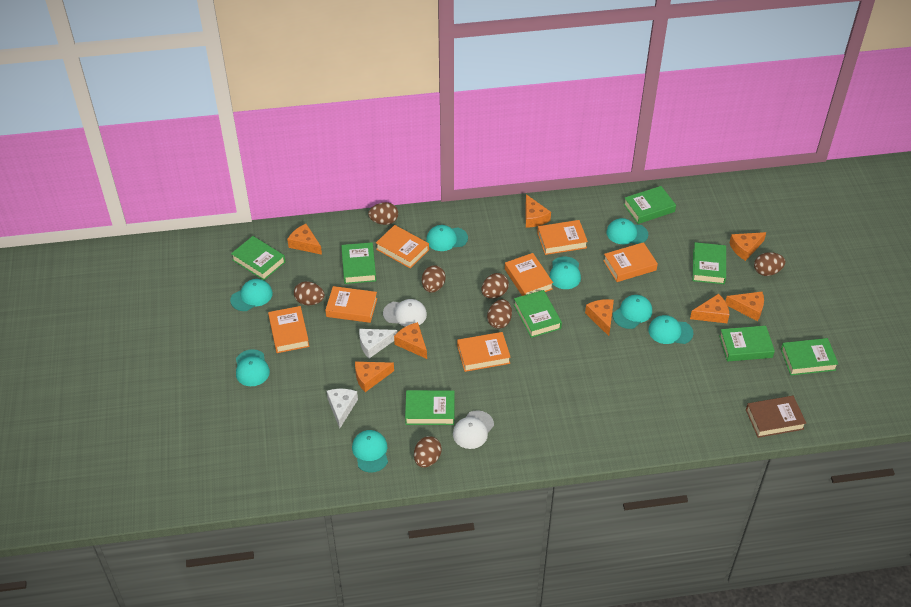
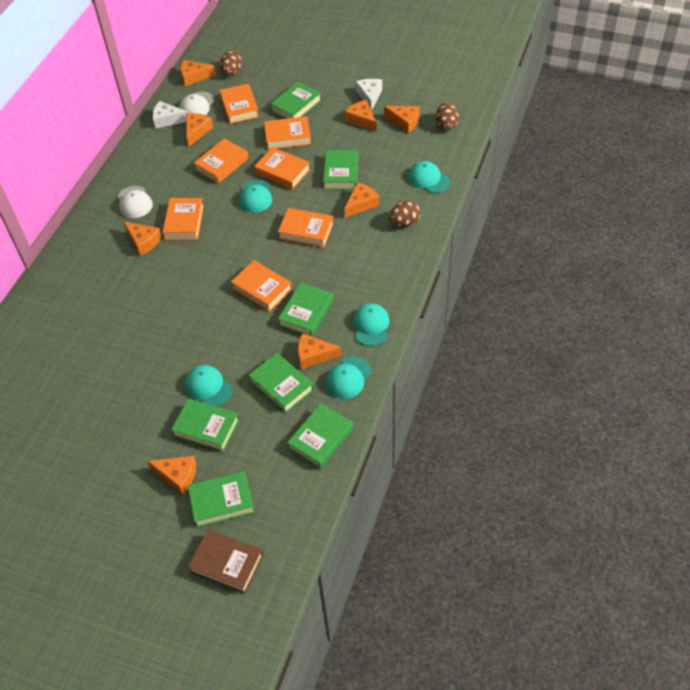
brown egg: 7 -> 3
green book: 8 -> 7
turquoise cap: 8 -> 5

